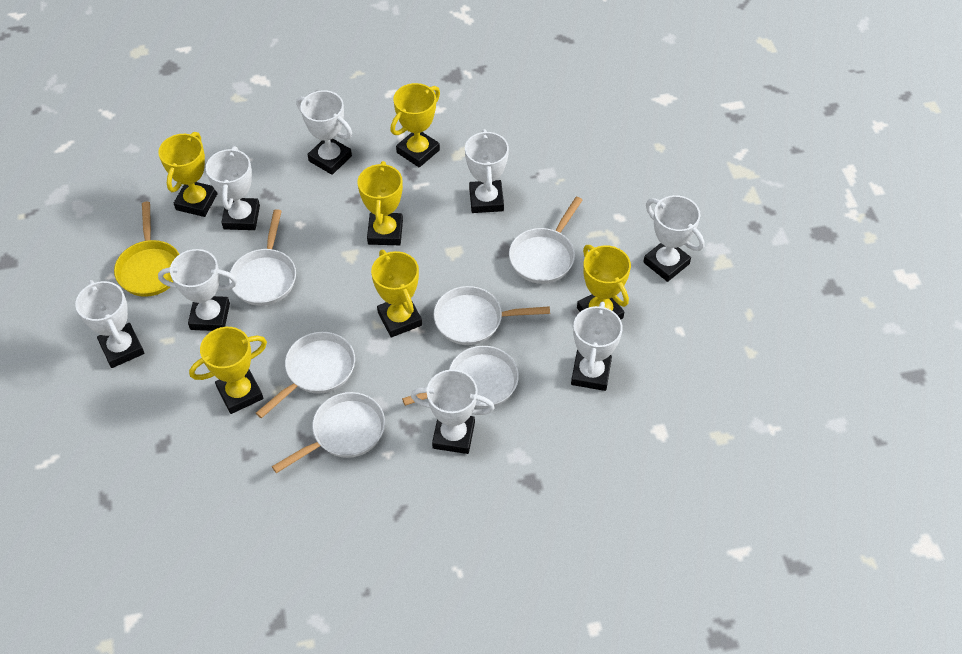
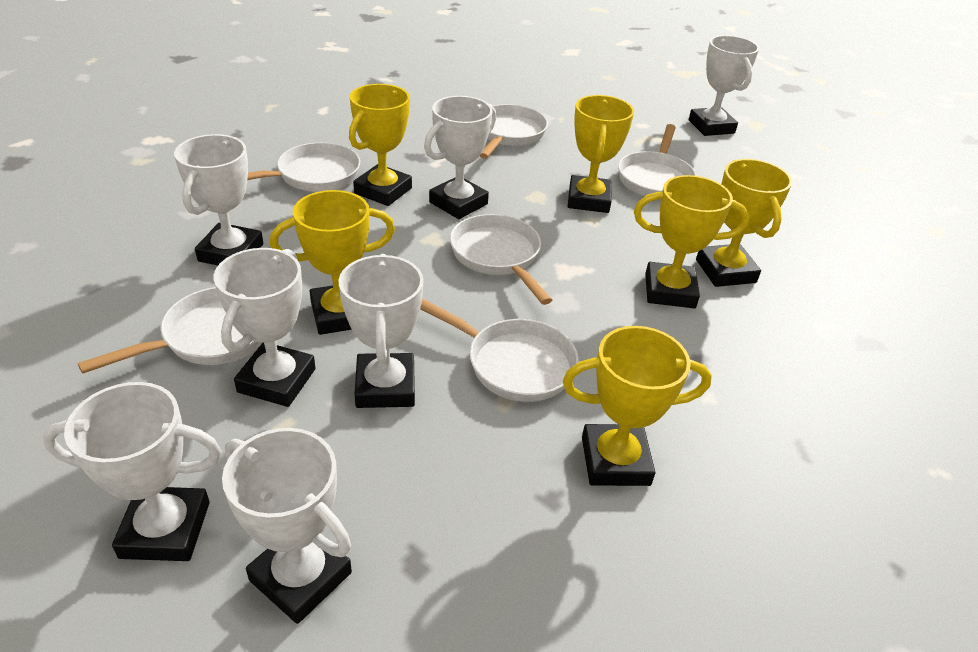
white trophy: 8 -> 7
yellow pan: 1 -> 0

